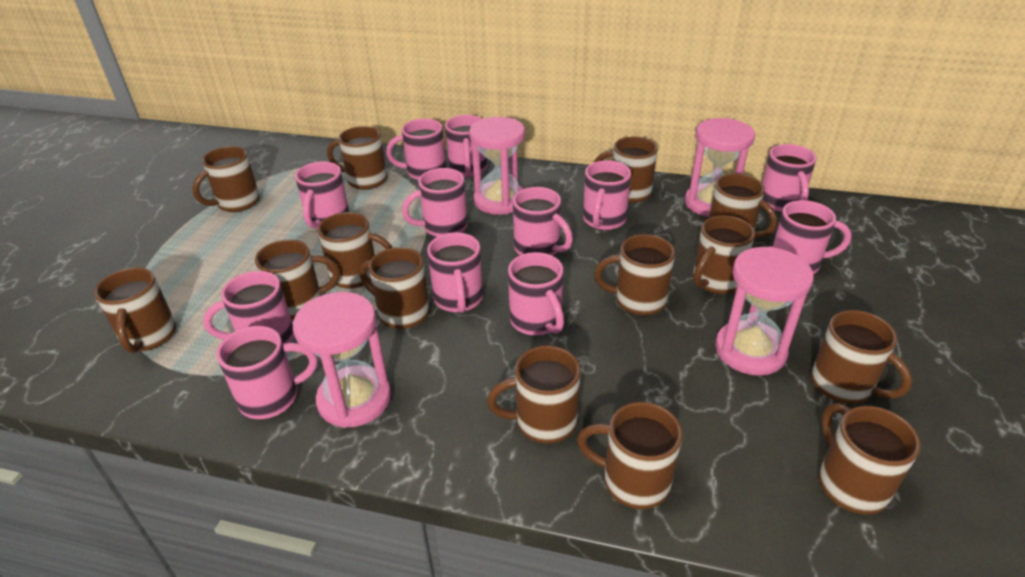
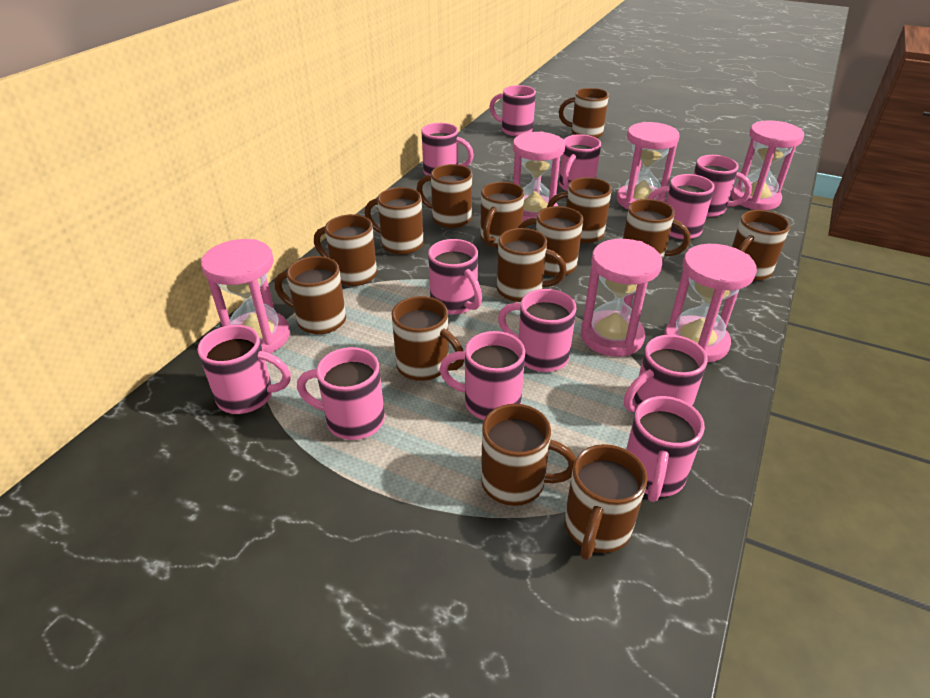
pink hourglass: 4 -> 6

